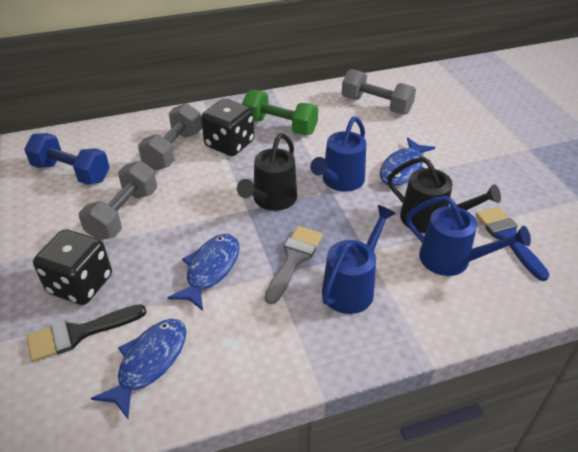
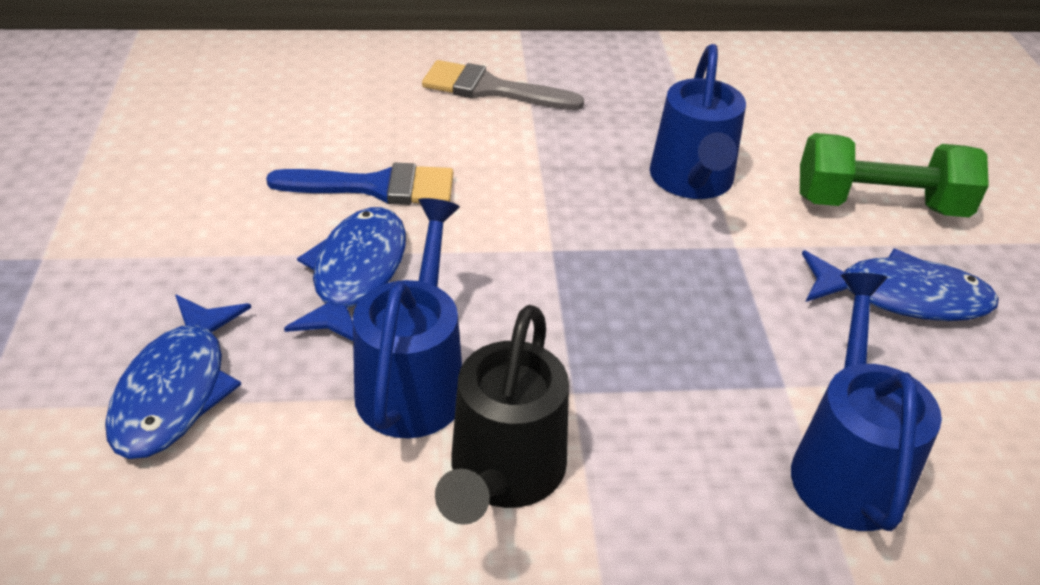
black brush: 1 -> 0
black dice: 2 -> 0
black watering can: 2 -> 1
blue dumbbell: 1 -> 0
grey dumbbell: 3 -> 0

